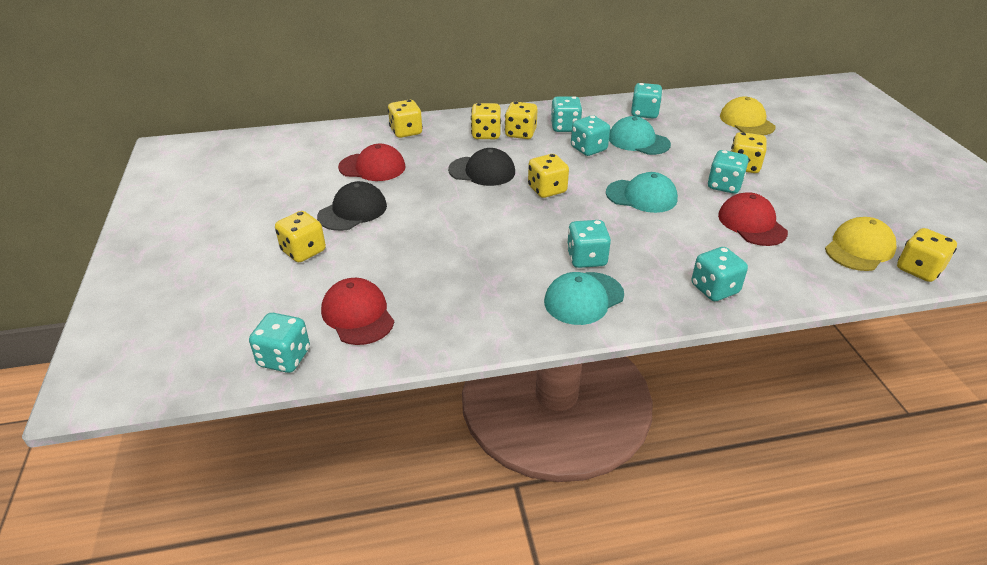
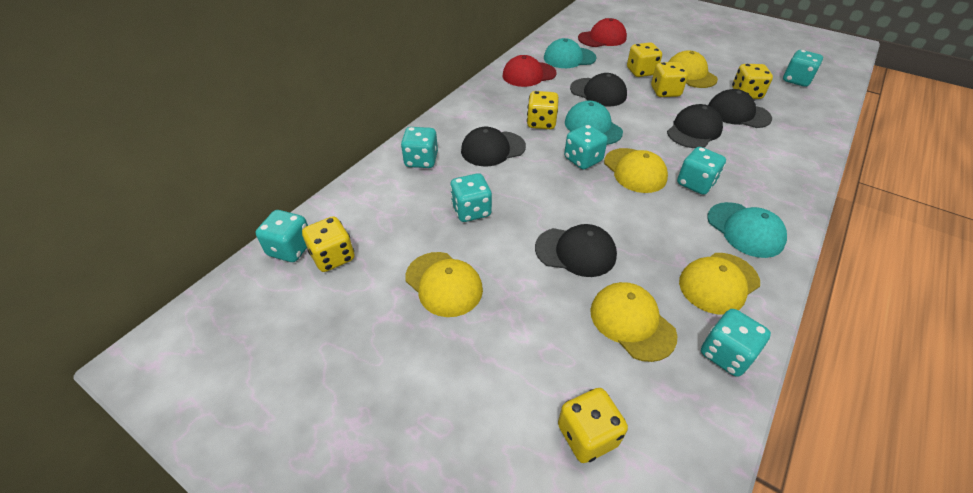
black cap: 2 -> 5
red cap: 3 -> 2
yellow cap: 2 -> 5
yellow dice: 7 -> 6

